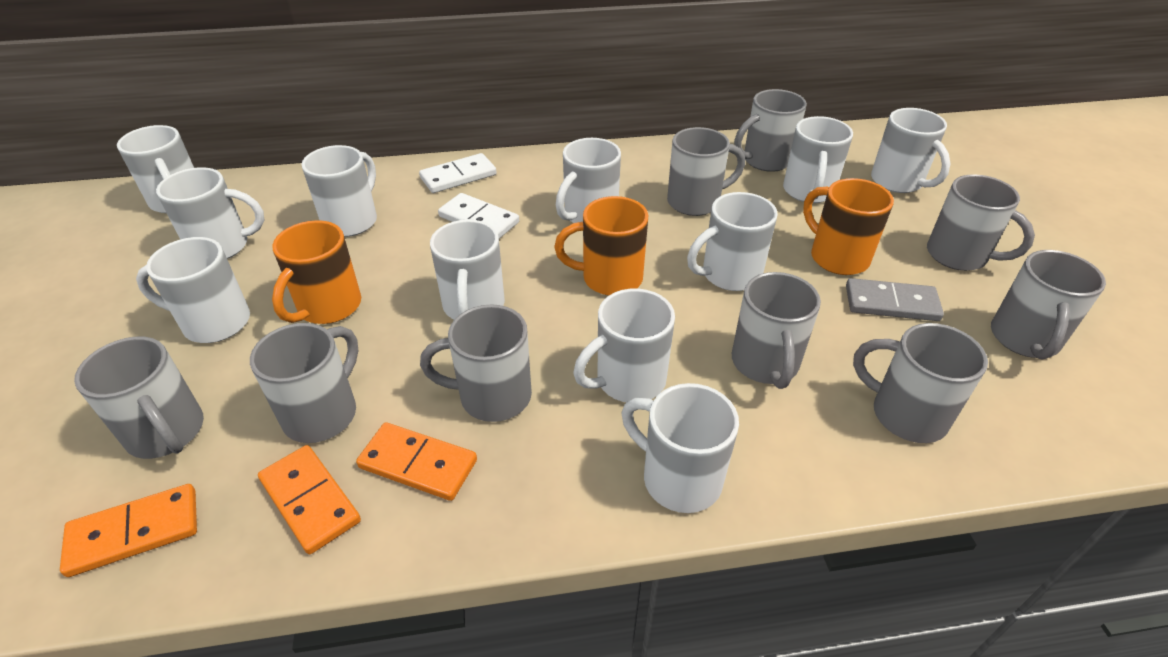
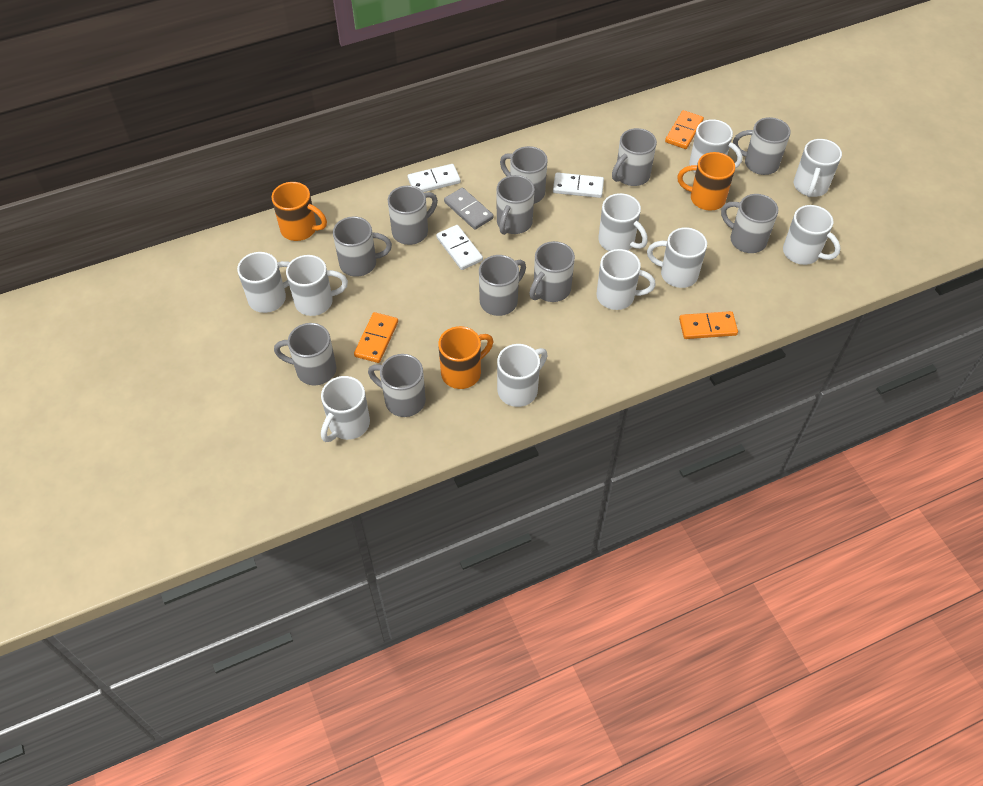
grey mug: 9 -> 11
white domino: 2 -> 3
white mug: 11 -> 10

